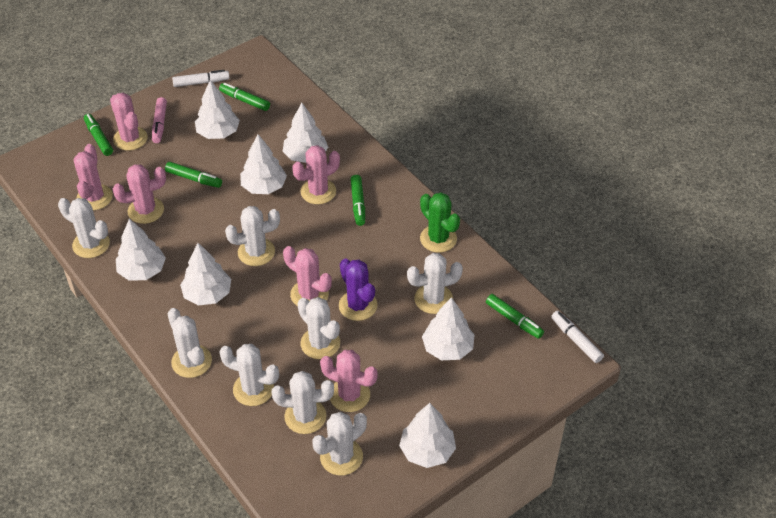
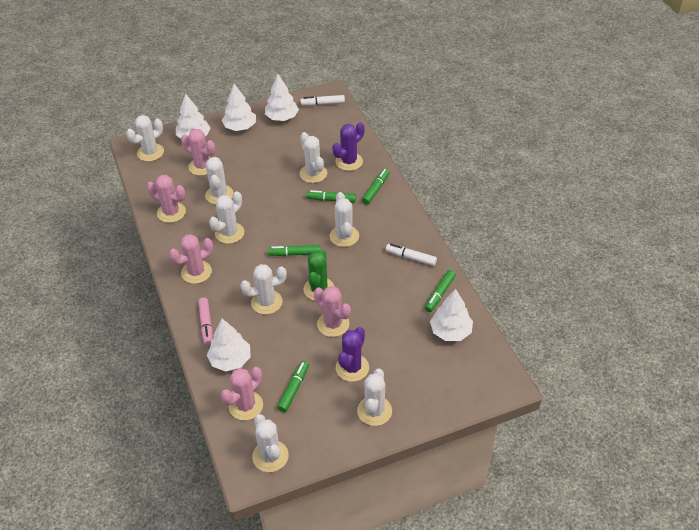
pink cactus: 6 -> 5
purple cactus: 1 -> 2
white tree: 7 -> 5

